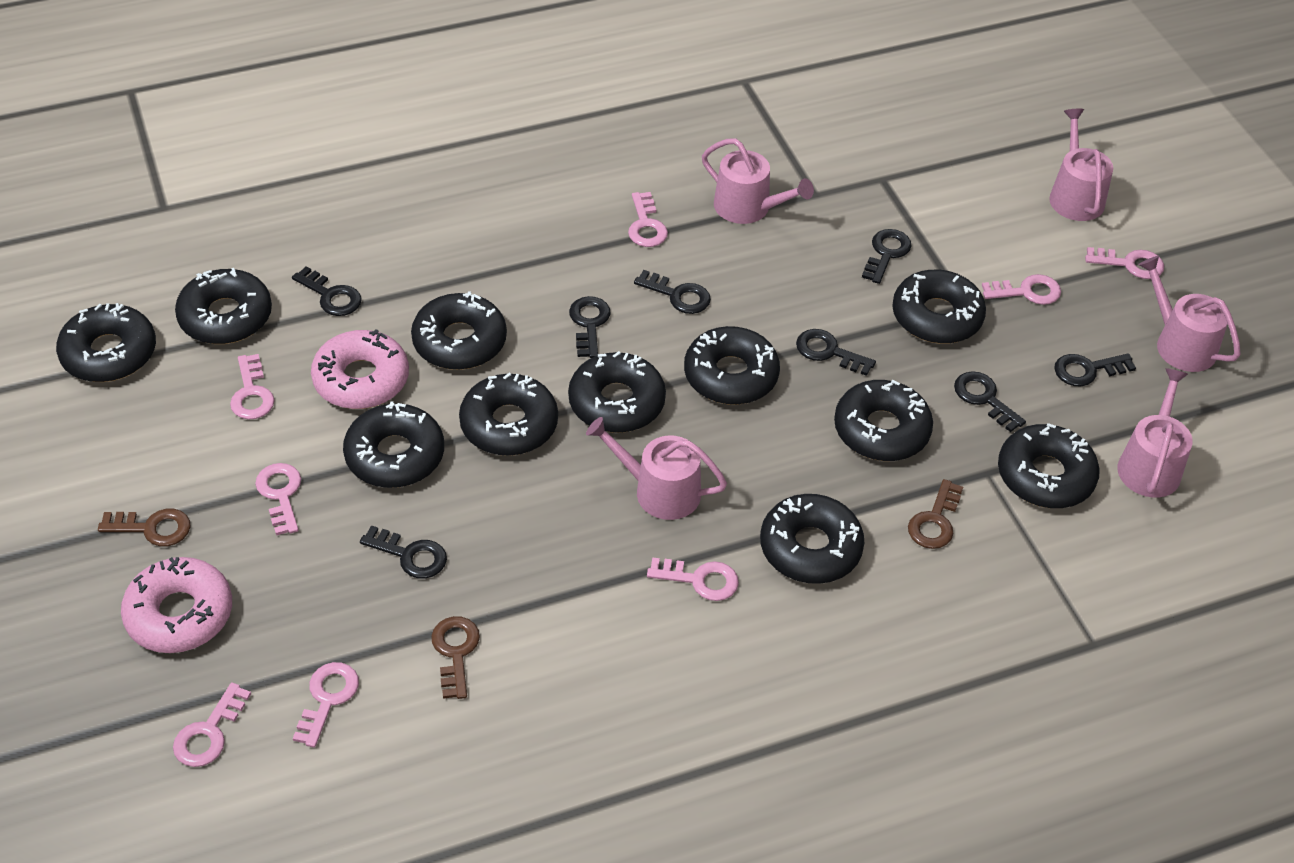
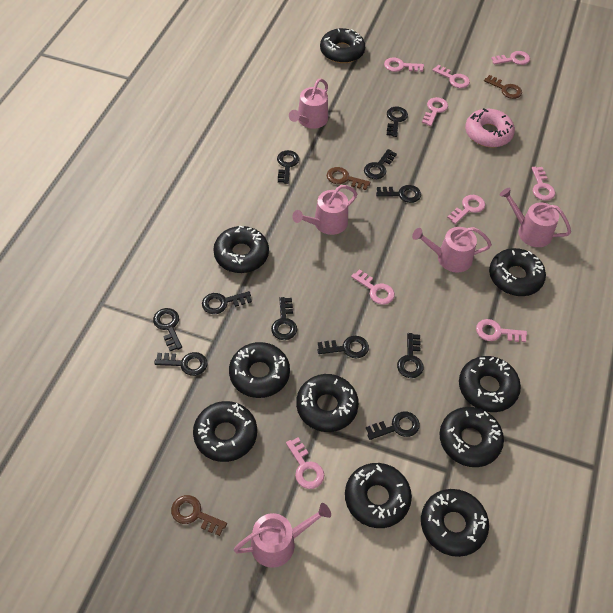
black donut: 11 -> 10
black key: 8 -> 11
pink donut: 2 -> 1
pink key: 8 -> 9

